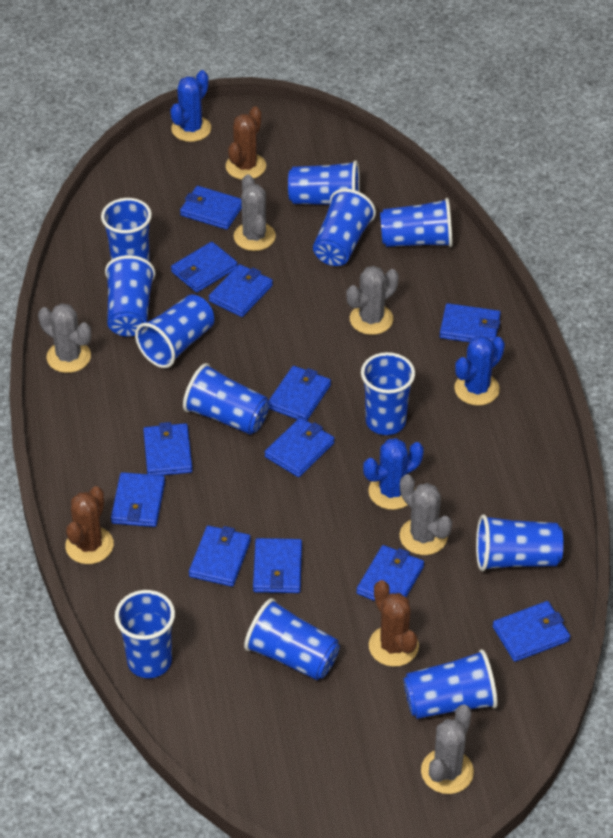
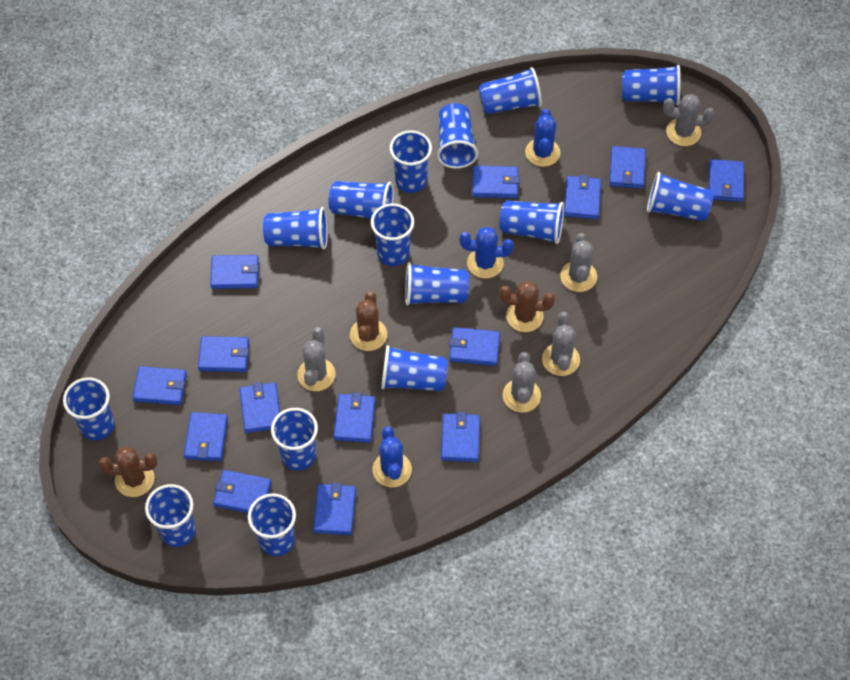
blue cup: 12 -> 15
blue wallet: 12 -> 14

